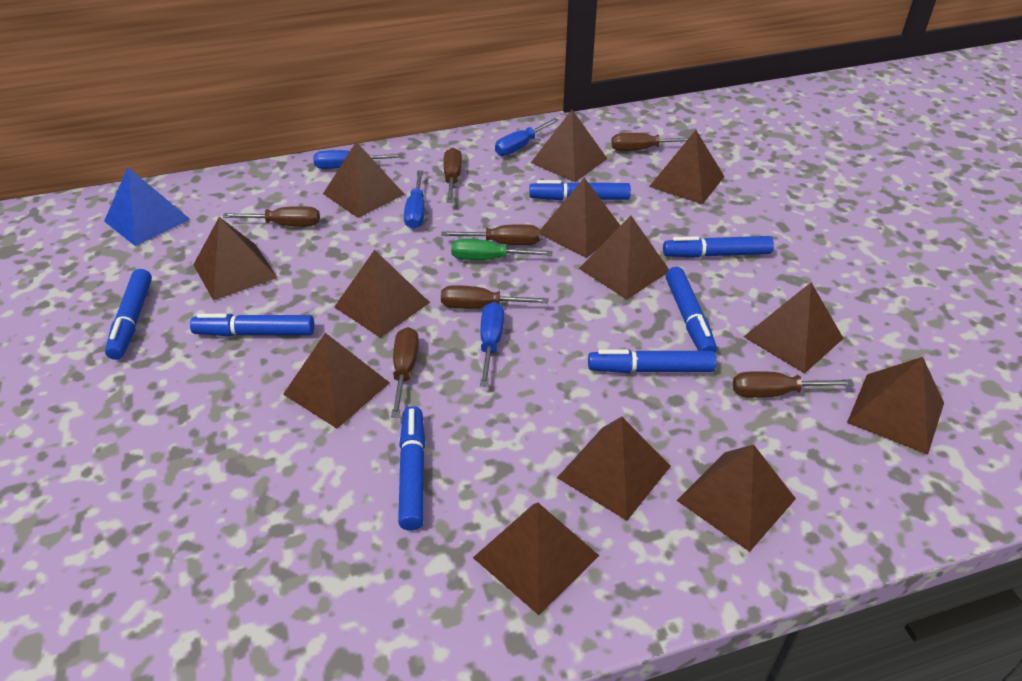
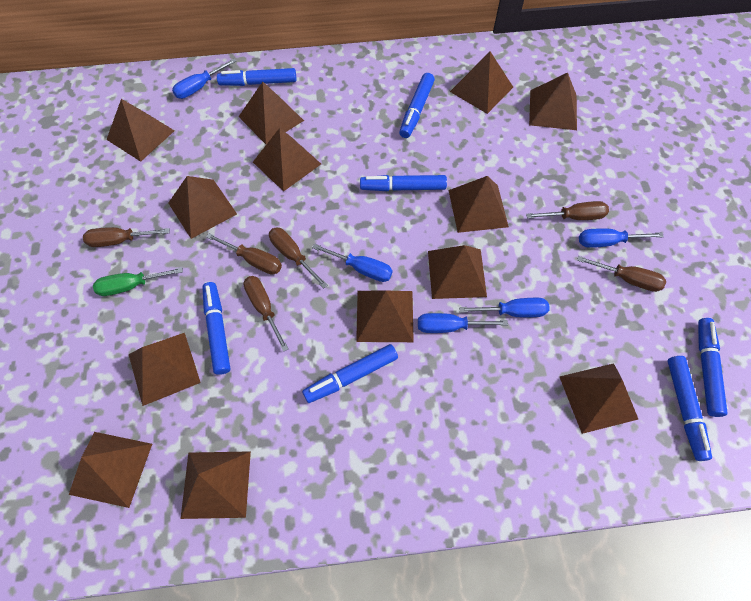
blue pyramid: 1 -> 0
blue screwdriver: 4 -> 5
brown screwdriver: 7 -> 6

